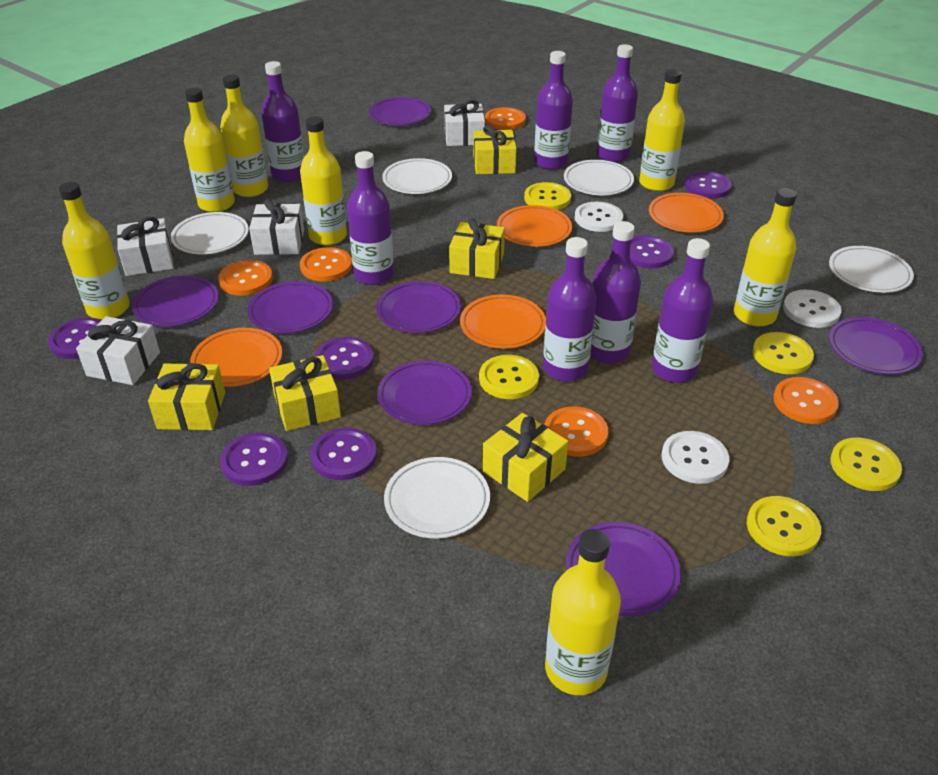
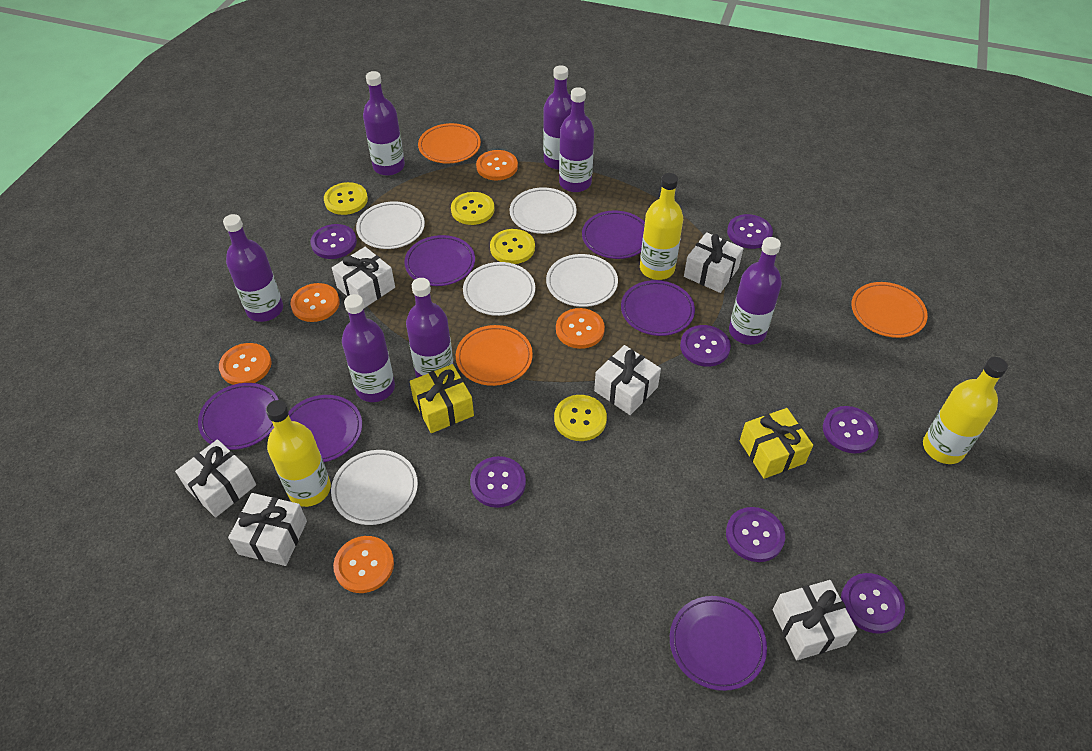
orange plate: 4 -> 3
purple button: 6 -> 7
purple plate: 7 -> 6
white button: 3 -> 0
white gift: 4 -> 6
yellow bottle: 7 -> 3
yellow button: 5 -> 4
yellow gift: 5 -> 2

